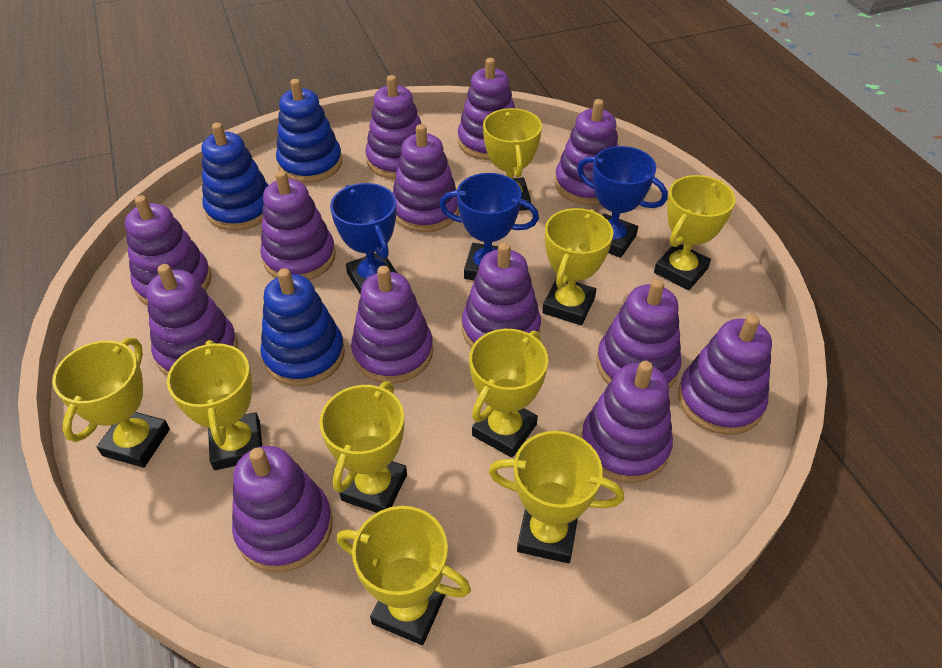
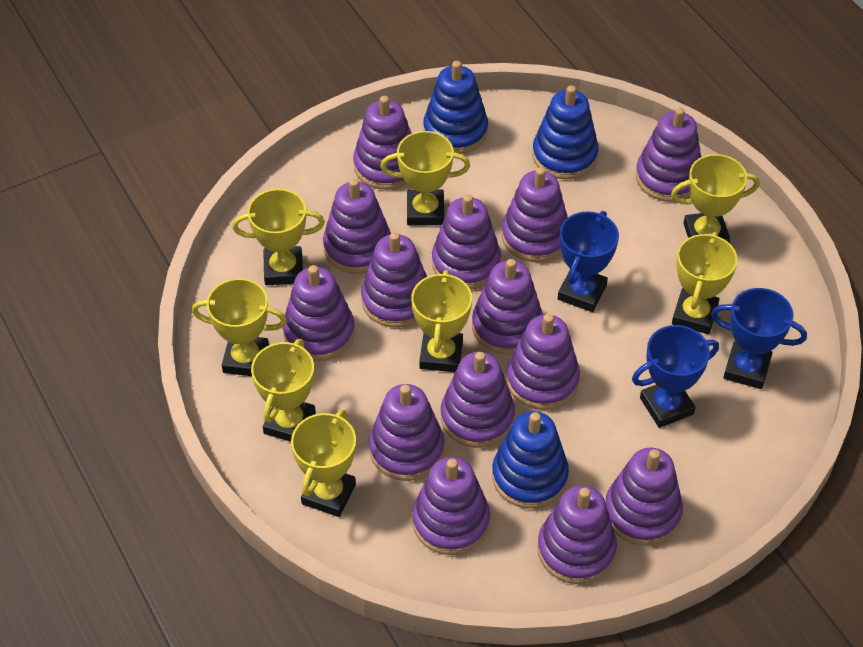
purple stacking toy: 13 -> 14
yellow trophy: 9 -> 8

